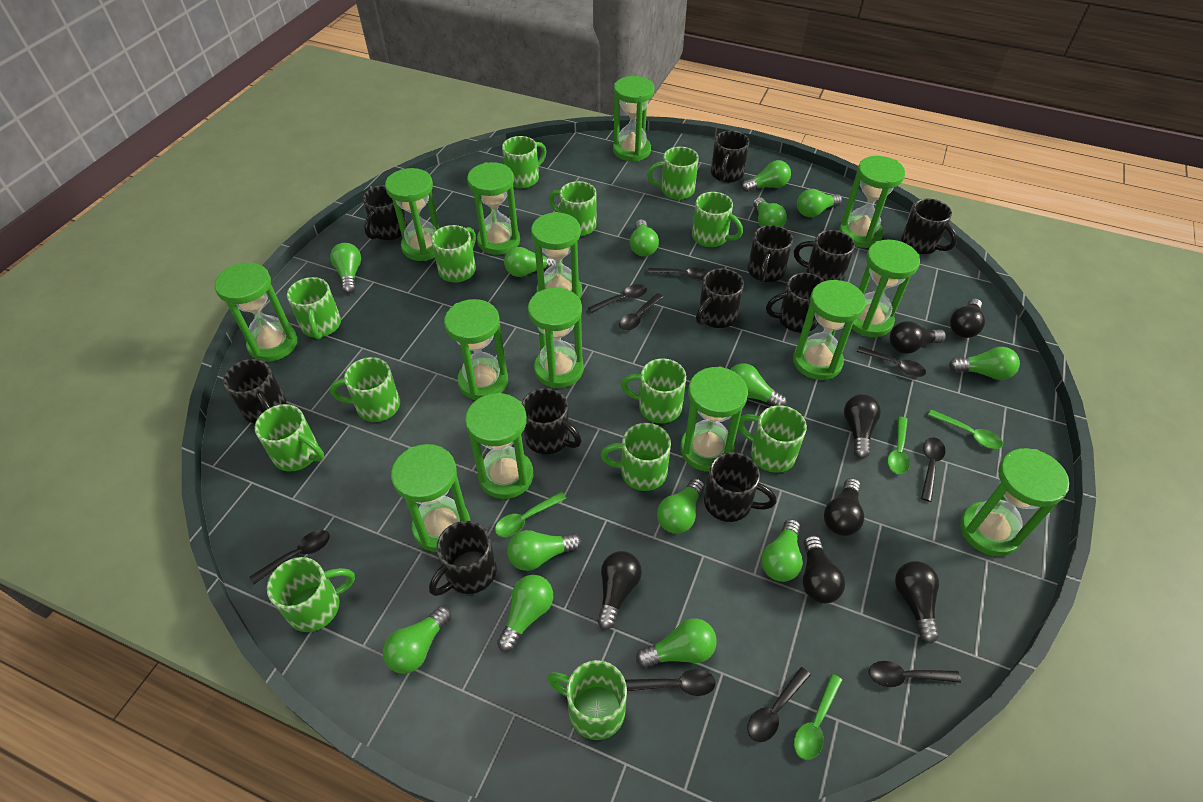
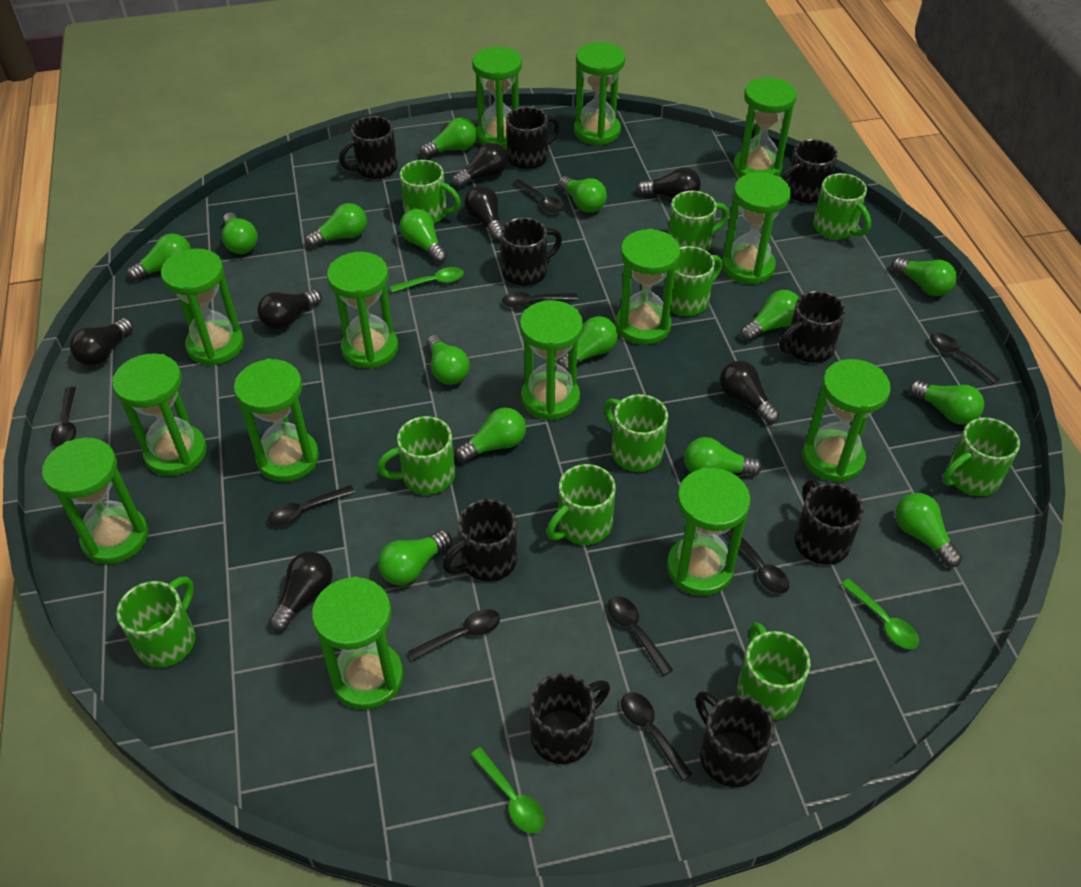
black mug: 11 -> 9
green light bulb: 14 -> 15
green mug: 13 -> 10
green spoon: 4 -> 3

